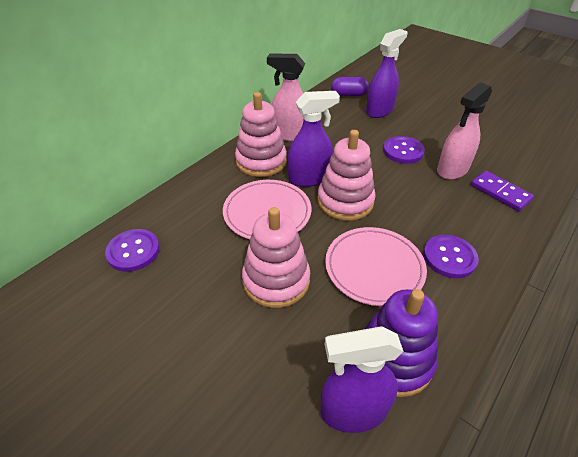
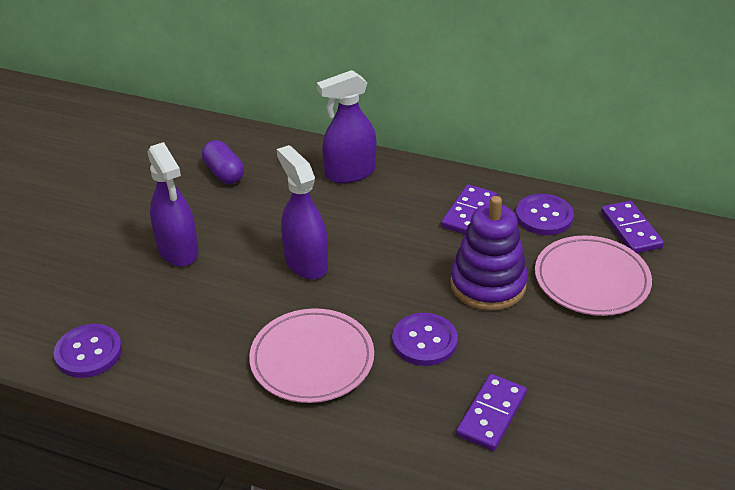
pink spray bottle: 2 -> 0
pink stacking toy: 3 -> 0
purple domino: 1 -> 3

